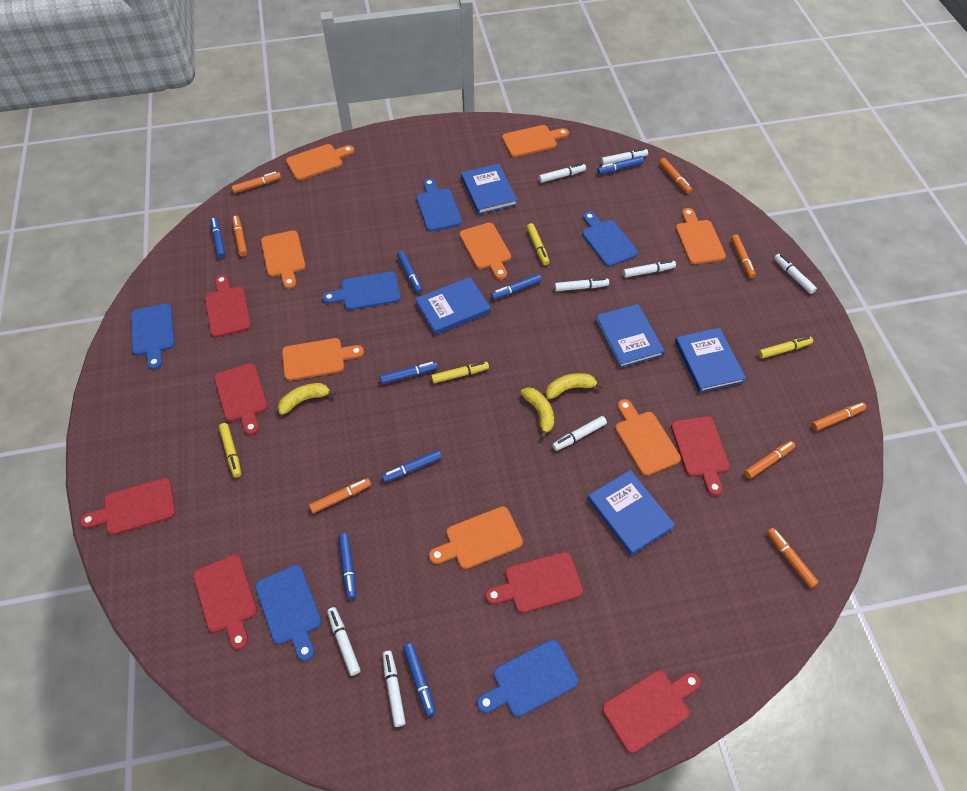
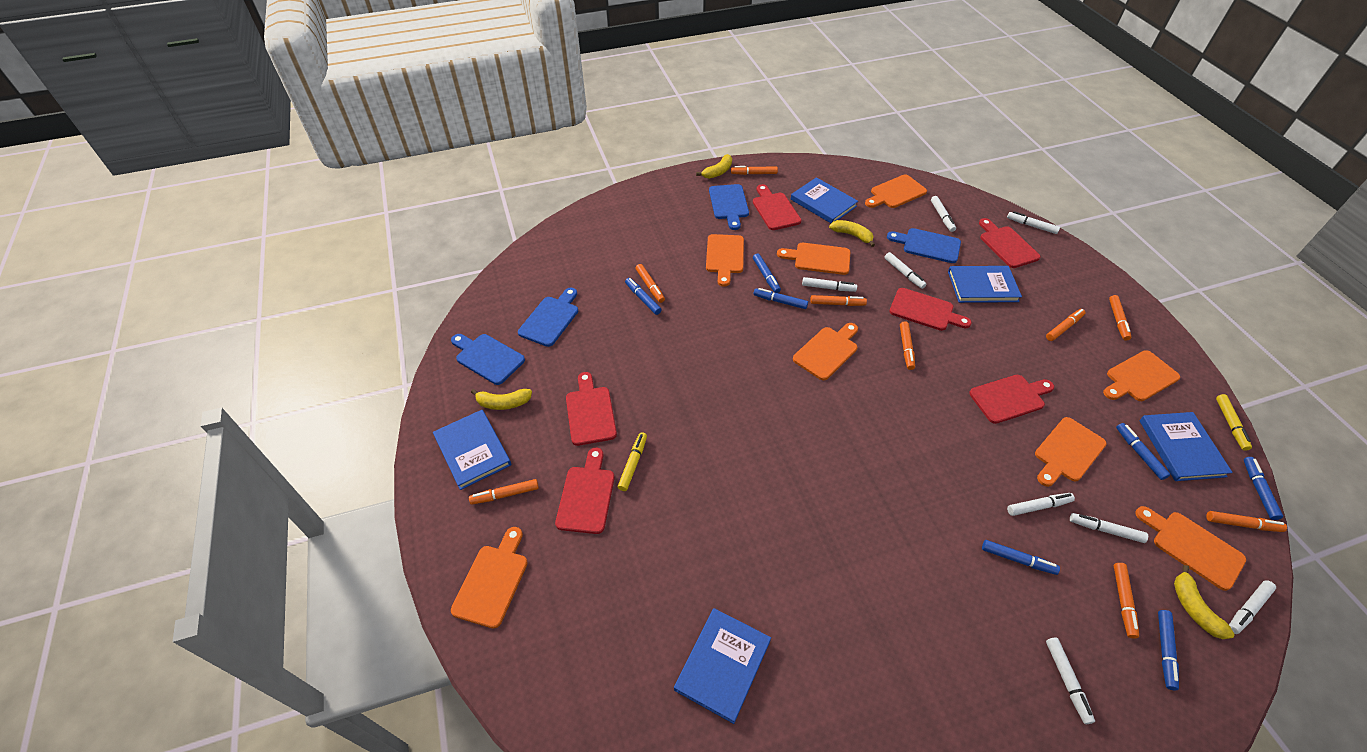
blue cutting board: 6 -> 4
blue marker: 8 -> 7
orange marker: 8 -> 9
red cutting board: 7 -> 6
yellow banana: 3 -> 4
yellow marker: 4 -> 2

